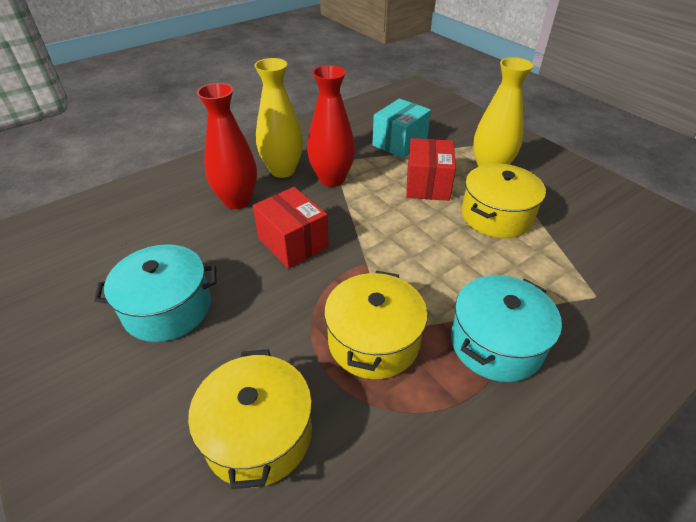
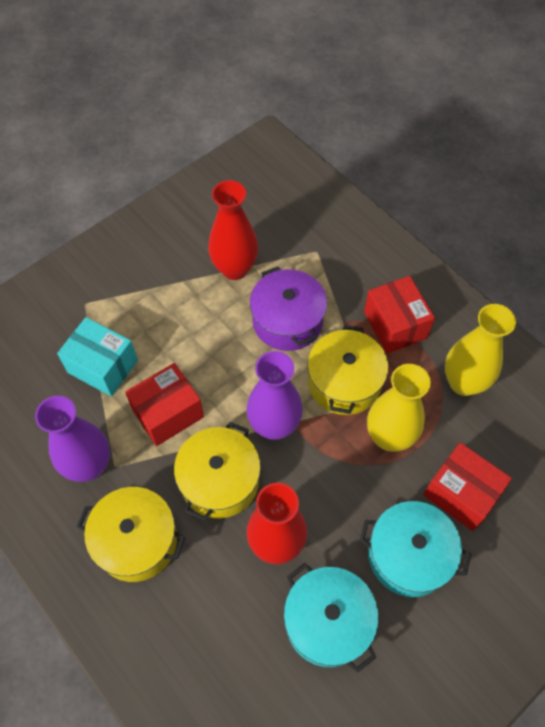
purple pot: 0 -> 1
purple vase: 0 -> 2
red box: 2 -> 3

